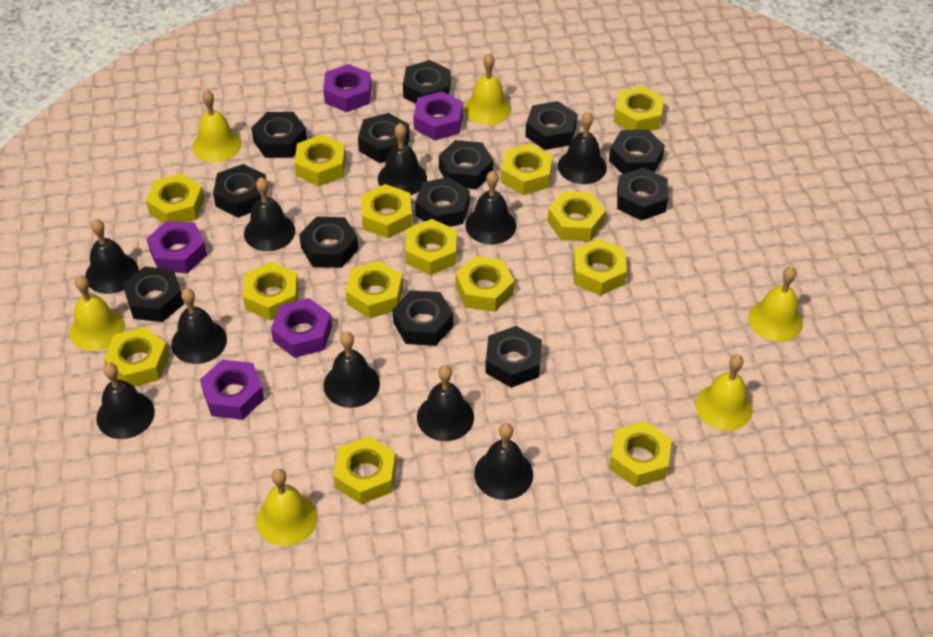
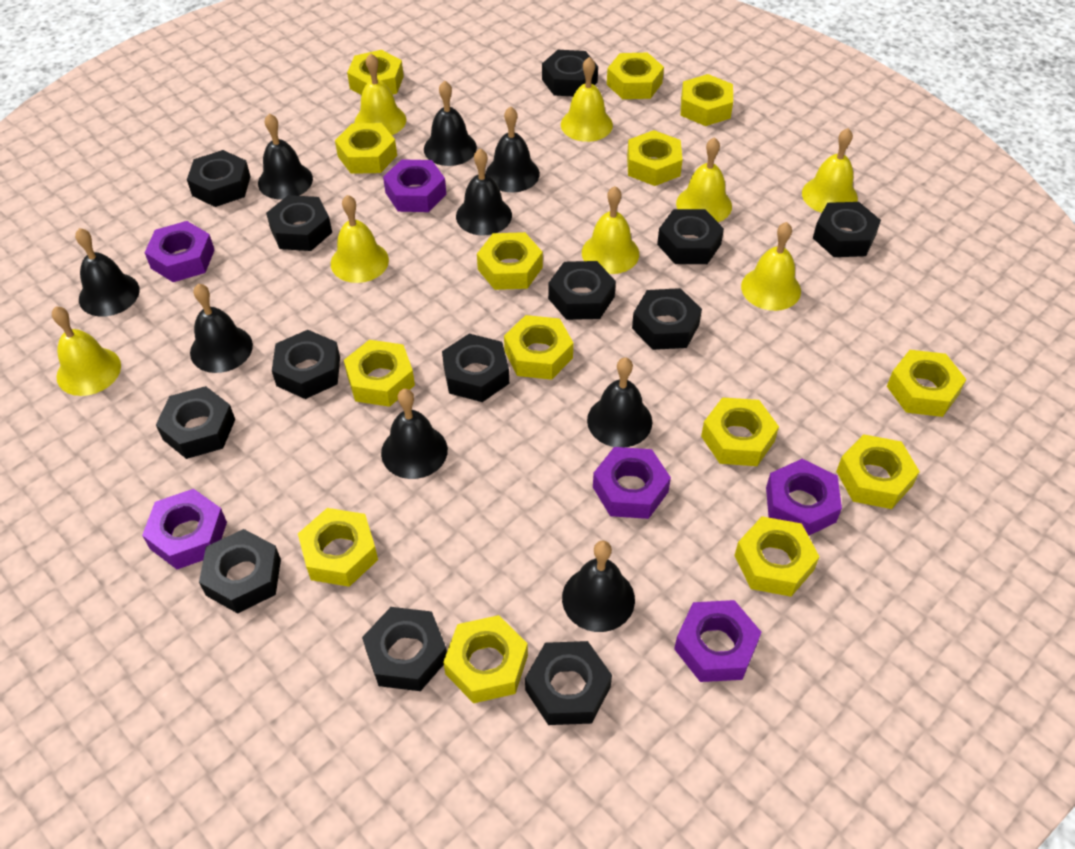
black bell: 10 -> 9
purple nut: 5 -> 6
yellow bell: 6 -> 8

